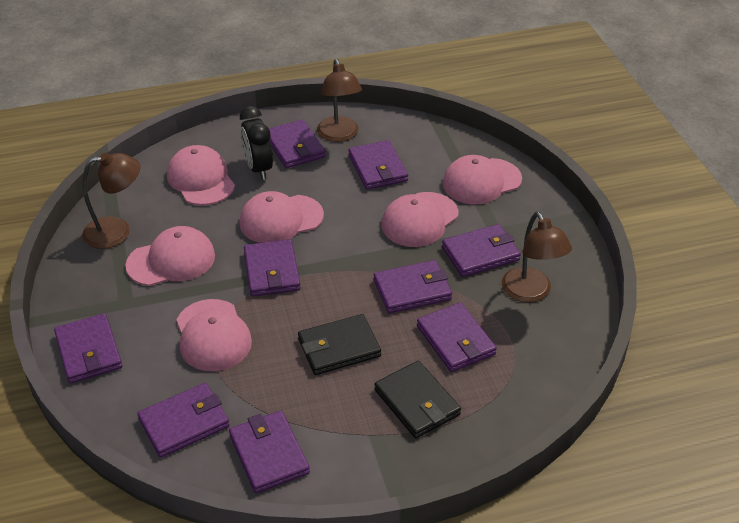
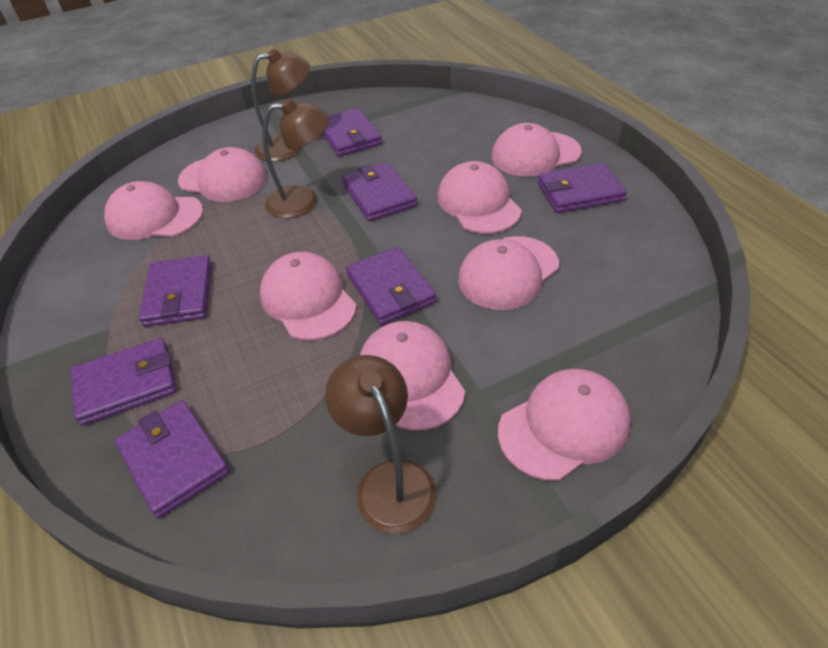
black clock: 1 -> 0
black wallet: 2 -> 0
pink cap: 6 -> 8
purple wallet: 9 -> 7

